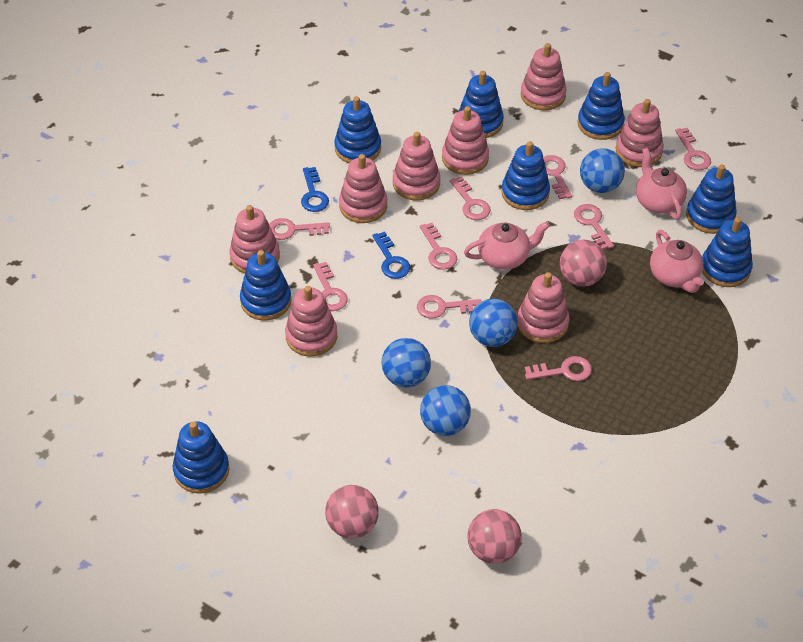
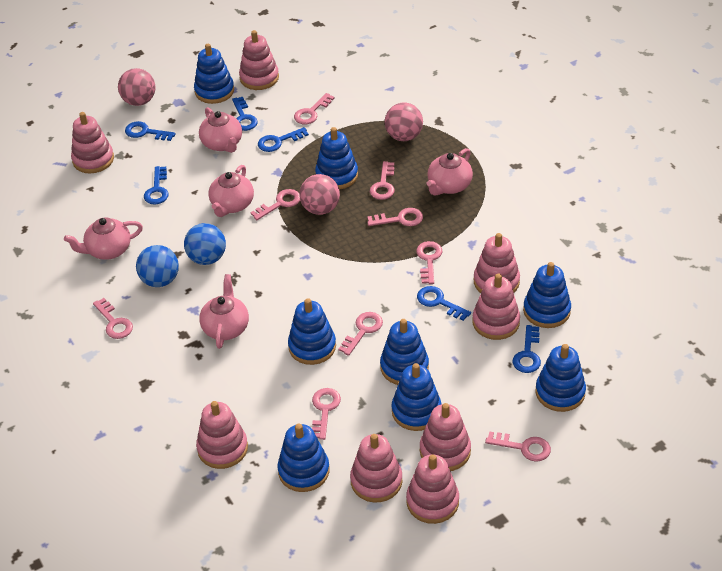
blue ball: 4 -> 2
blue key: 2 -> 6
pink teapot: 3 -> 5

